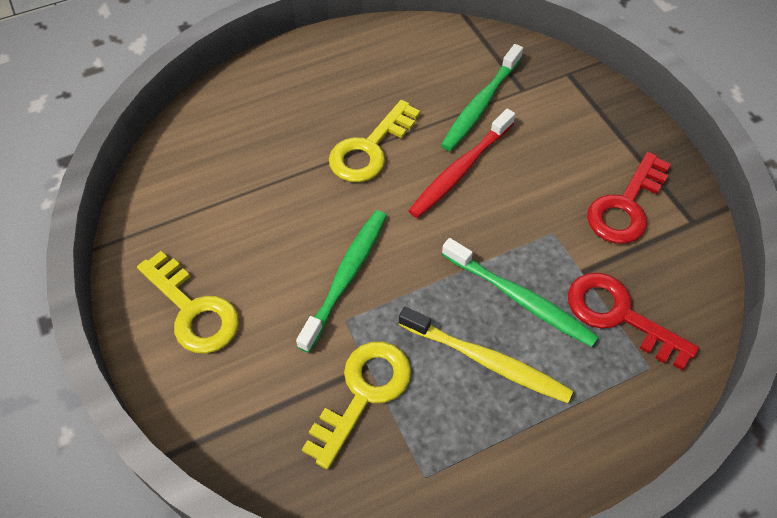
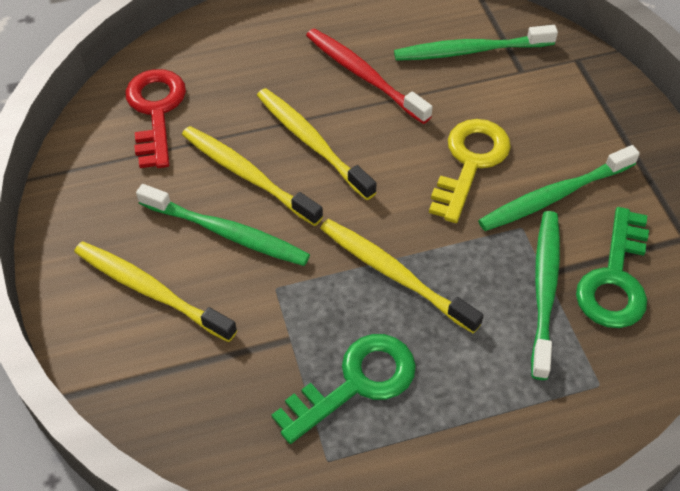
green key: 0 -> 2
green toothbrush: 3 -> 4
red key: 2 -> 1
yellow key: 3 -> 1
yellow toothbrush: 1 -> 4

